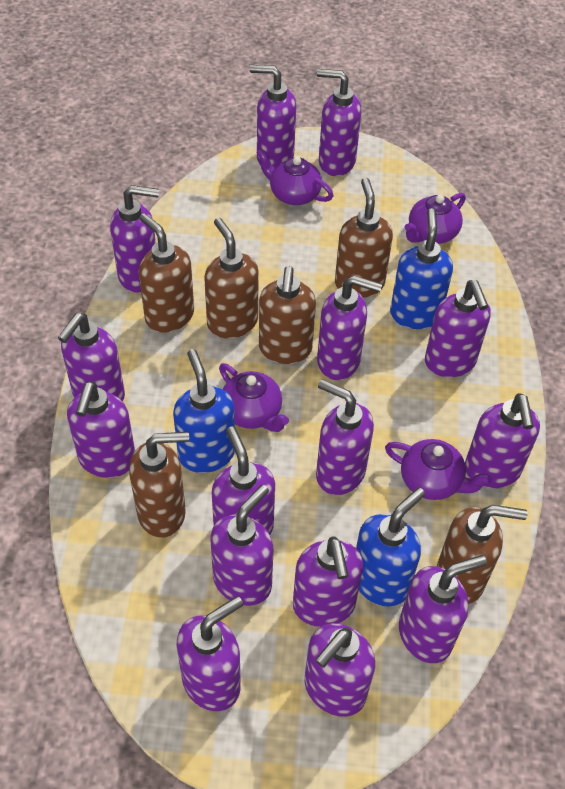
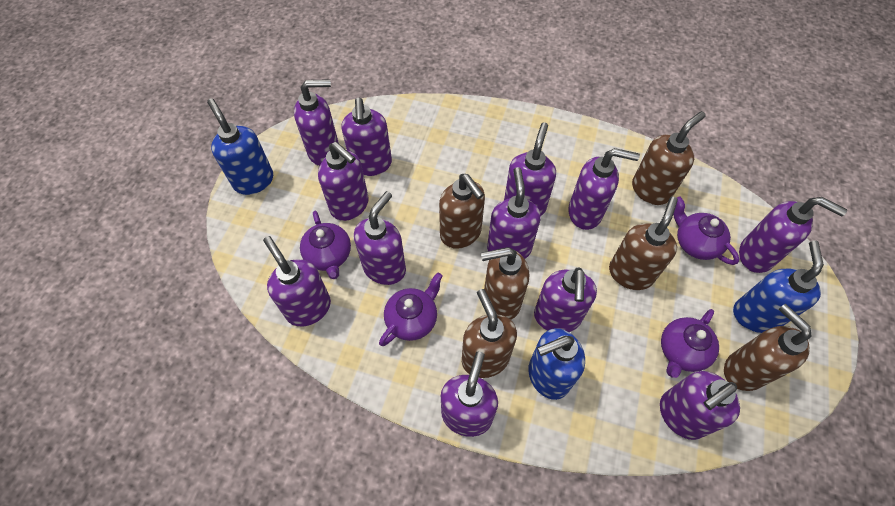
purple soap dispenser: 15 -> 12

